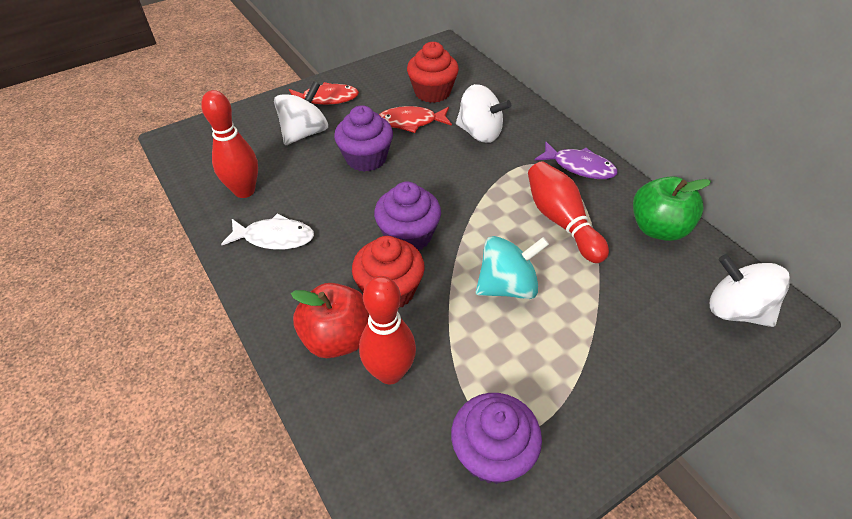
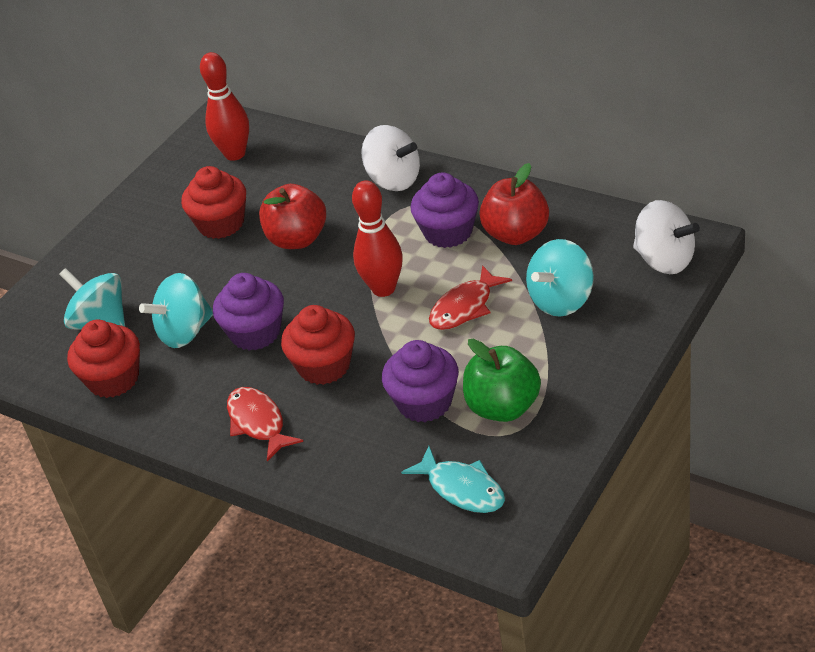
purple fish: 1 -> 0
red apple: 1 -> 2
red bowling pin: 3 -> 2
red cupcake: 2 -> 3
turquoise fish: 0 -> 1
turquoise spinning top: 1 -> 3
white fish: 1 -> 0
white spinning top: 3 -> 2

